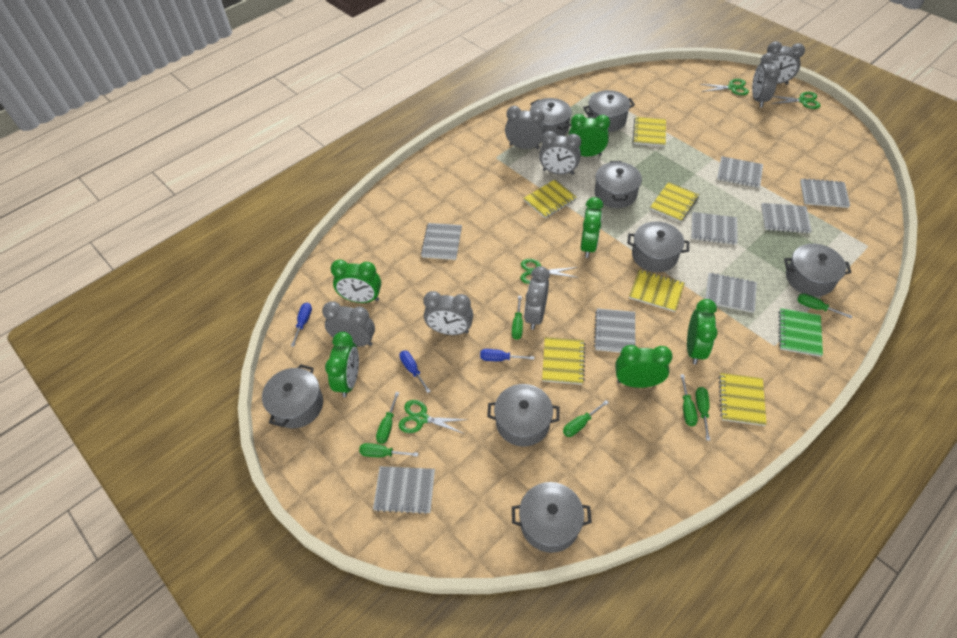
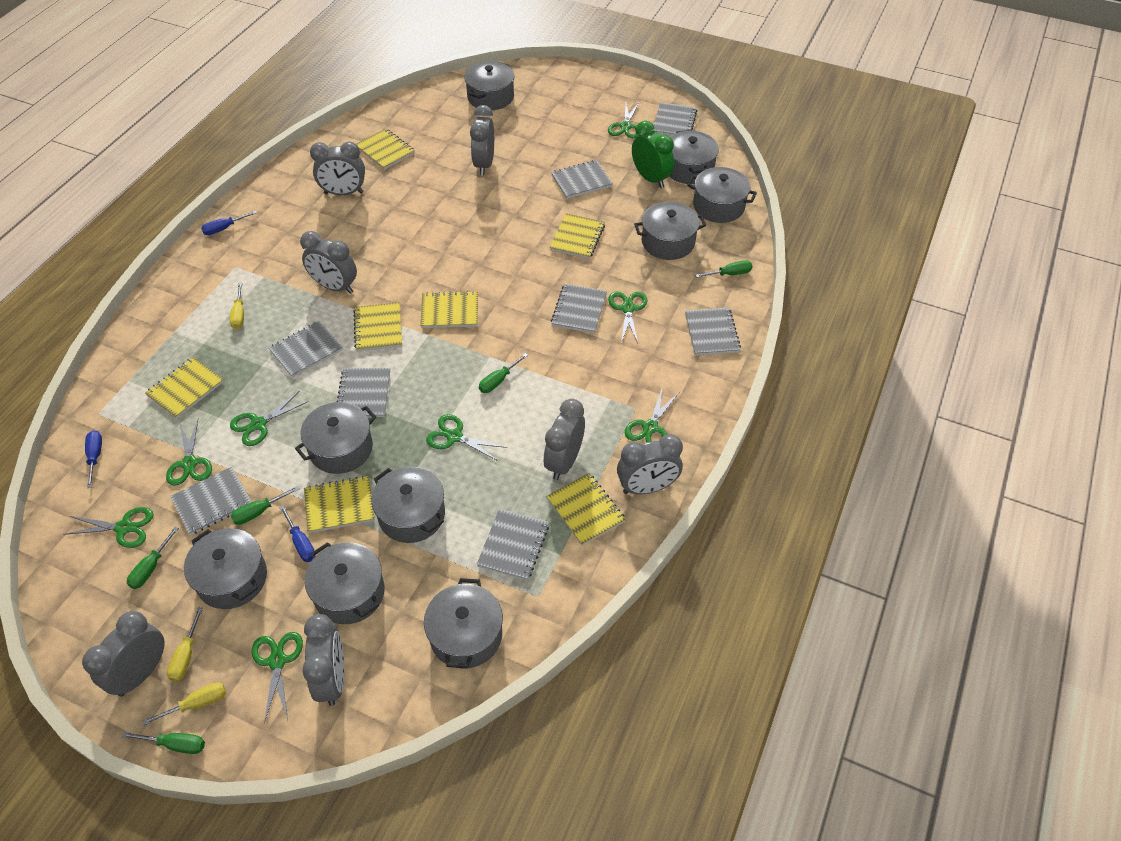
green clock: 6 -> 1
green notebook: 1 -> 0
green scissors: 4 -> 8
green screwdriver: 7 -> 5
grey pot: 8 -> 9
yellow notebook: 6 -> 7
yellow screwdriver: 0 -> 3

